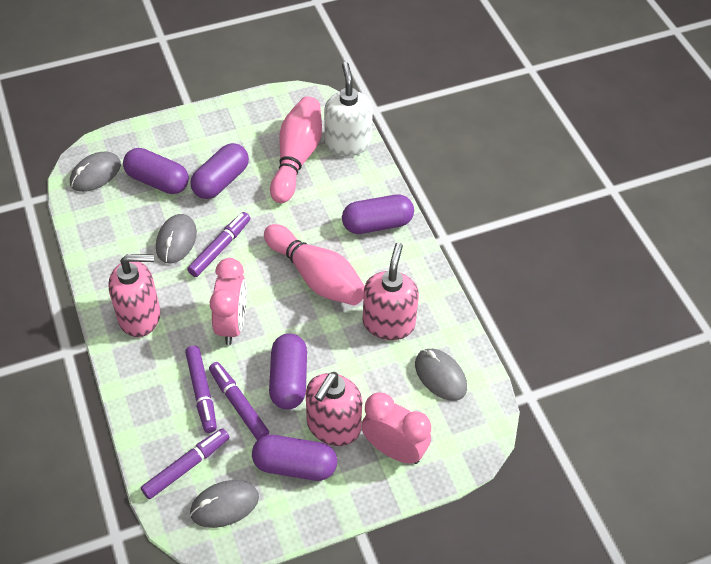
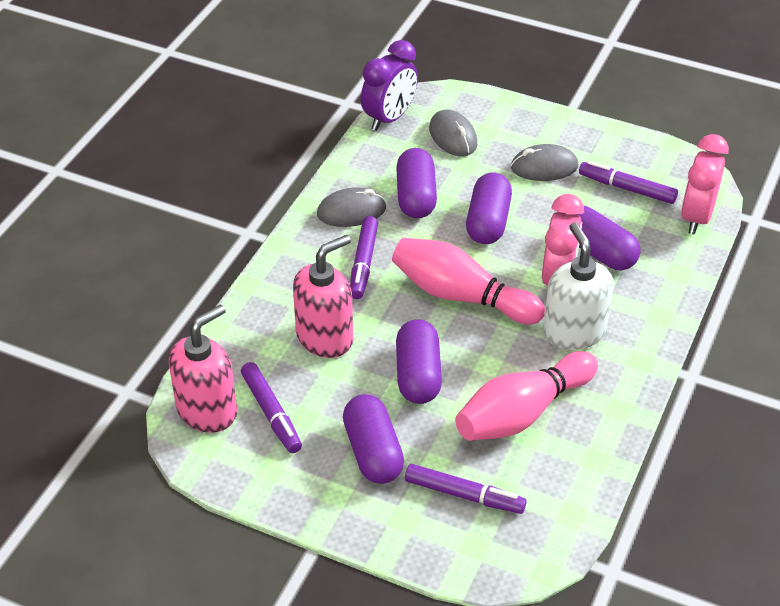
grey mouse: 4 -> 3
pink soap dispenser: 3 -> 2
purple clock: 0 -> 1

